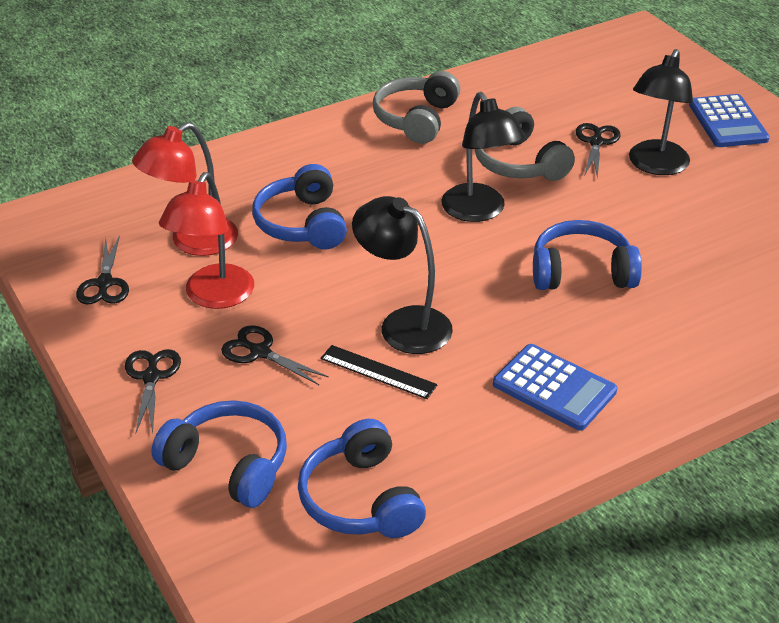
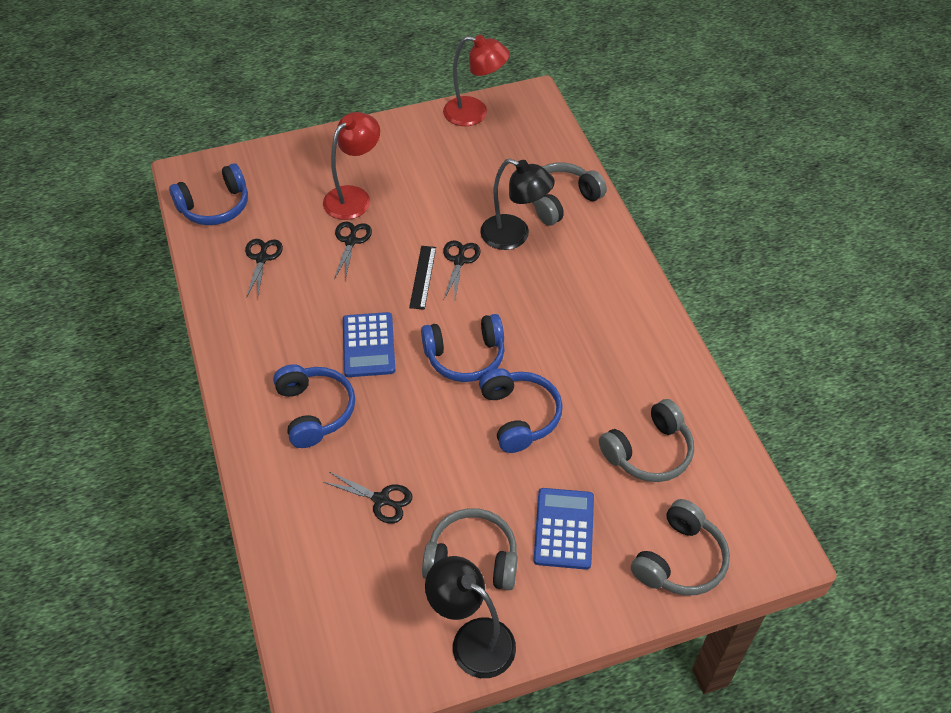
black lamp: 3 -> 2
grey headphones: 2 -> 4

